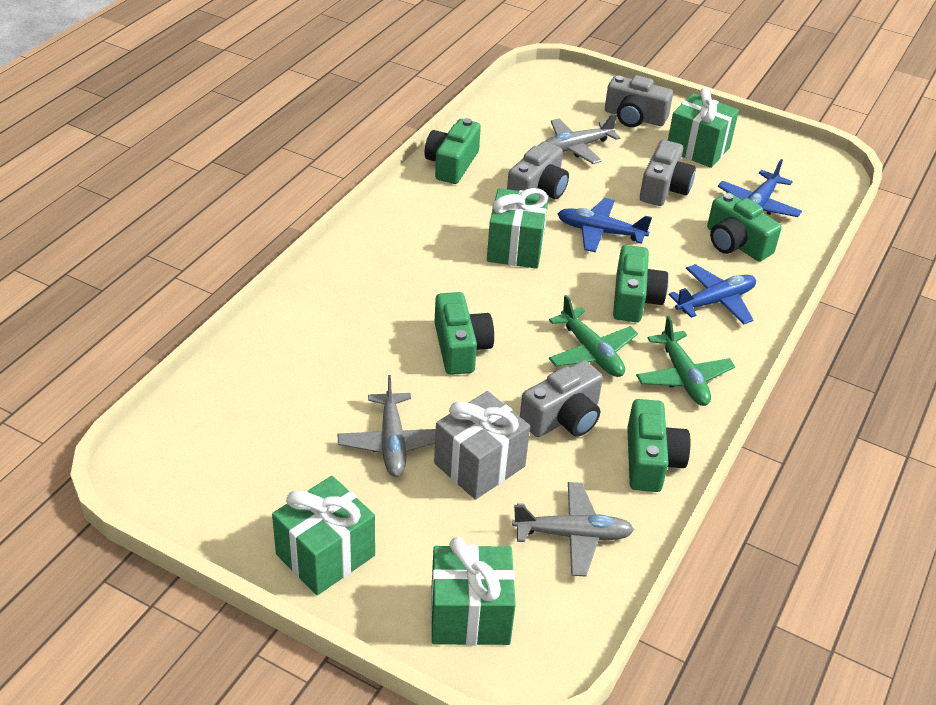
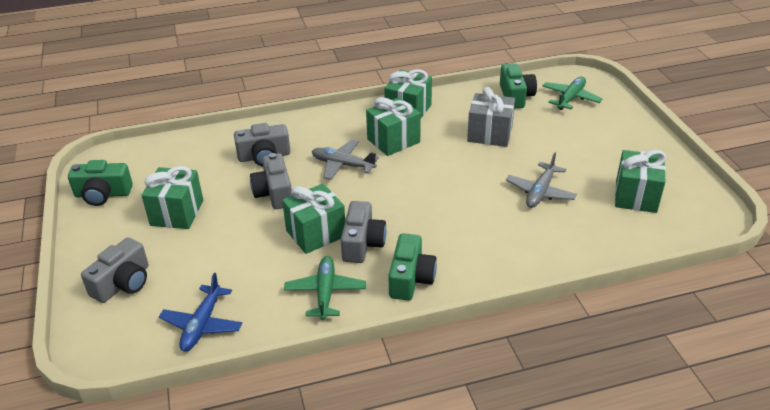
blue plane: 3 -> 1
green camera: 5 -> 3
green gift: 4 -> 5
grey plane: 3 -> 2

